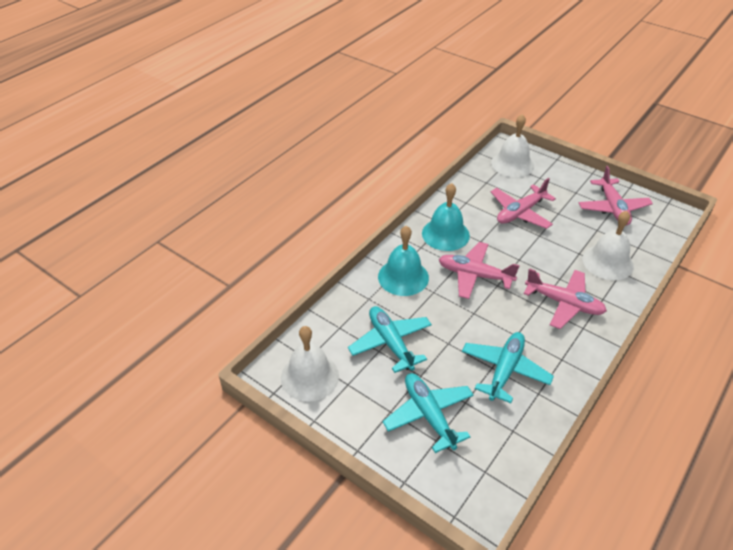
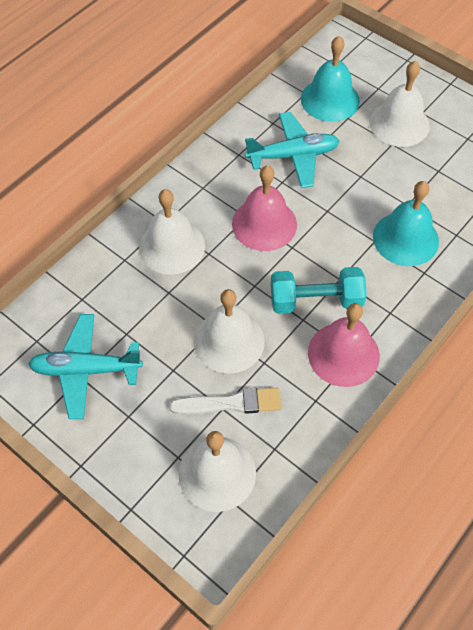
pink bell: 0 -> 2
pink plane: 4 -> 0
turquoise dumbbell: 0 -> 1
turquoise plane: 3 -> 2
white bell: 3 -> 4
white brush: 0 -> 1

